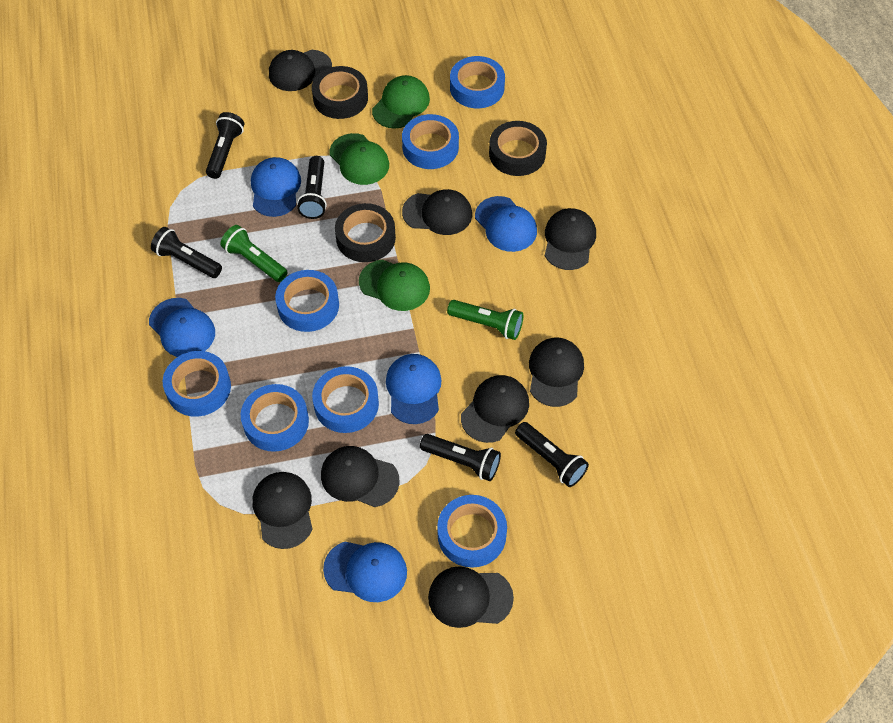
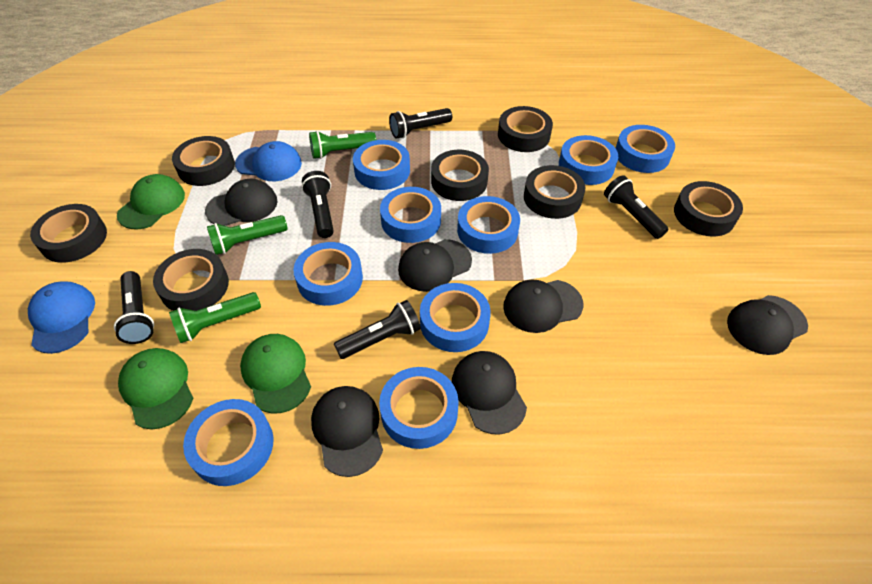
black cap: 8 -> 6
black tape: 3 -> 7
blue cap: 5 -> 2
blue tape: 7 -> 9
green flashlight: 2 -> 3

